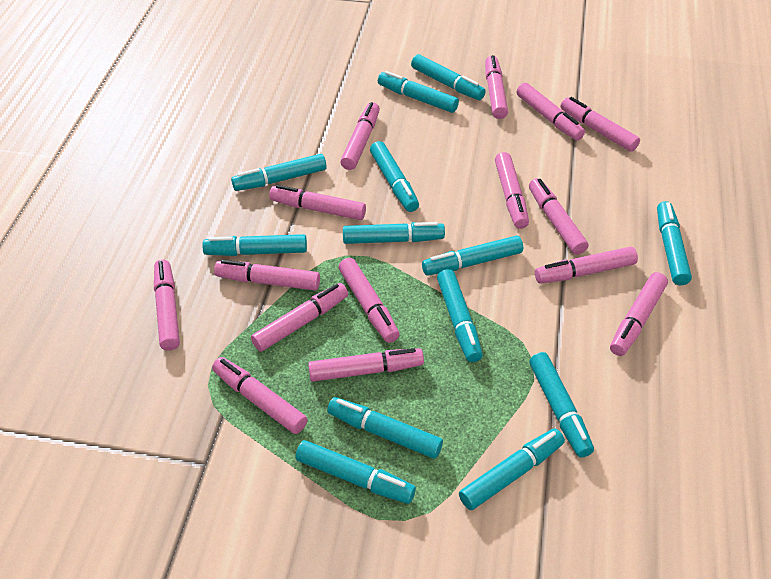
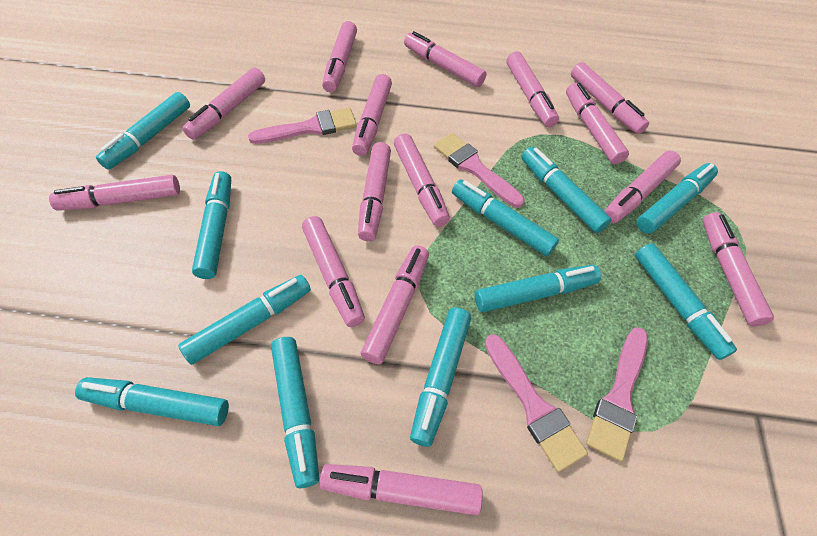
pink brush: 0 -> 4
turquoise marker: 13 -> 11

